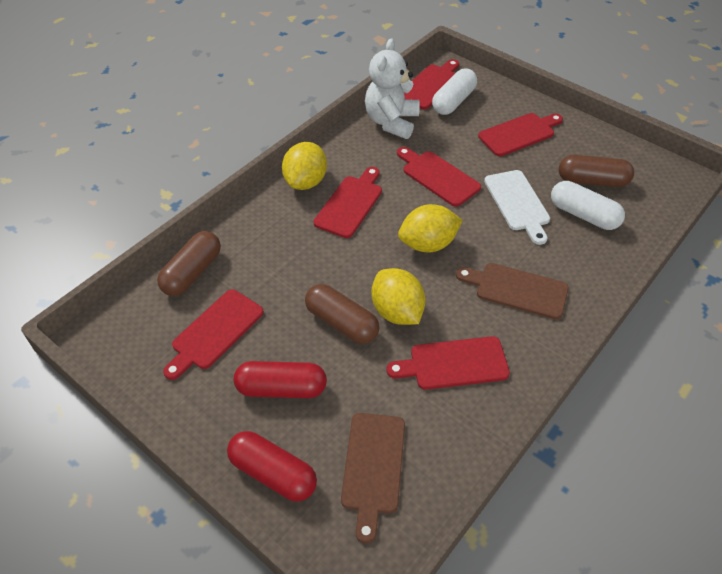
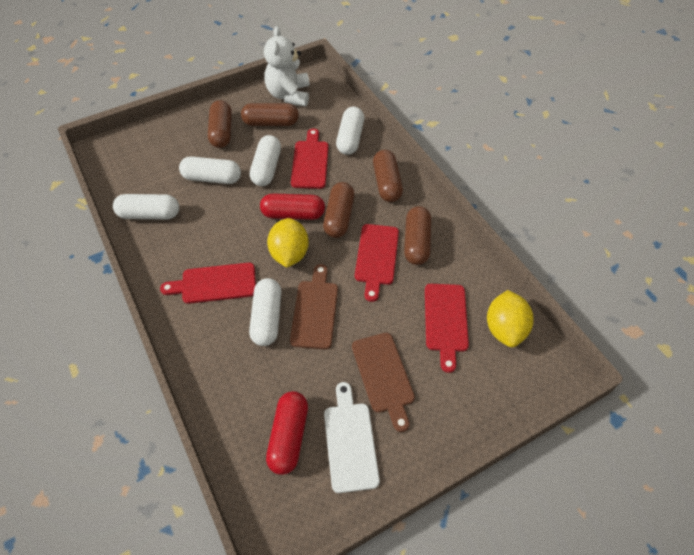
brown capsule: 3 -> 5
red cutting board: 6 -> 4
white capsule: 2 -> 5
yellow lemon: 3 -> 2

